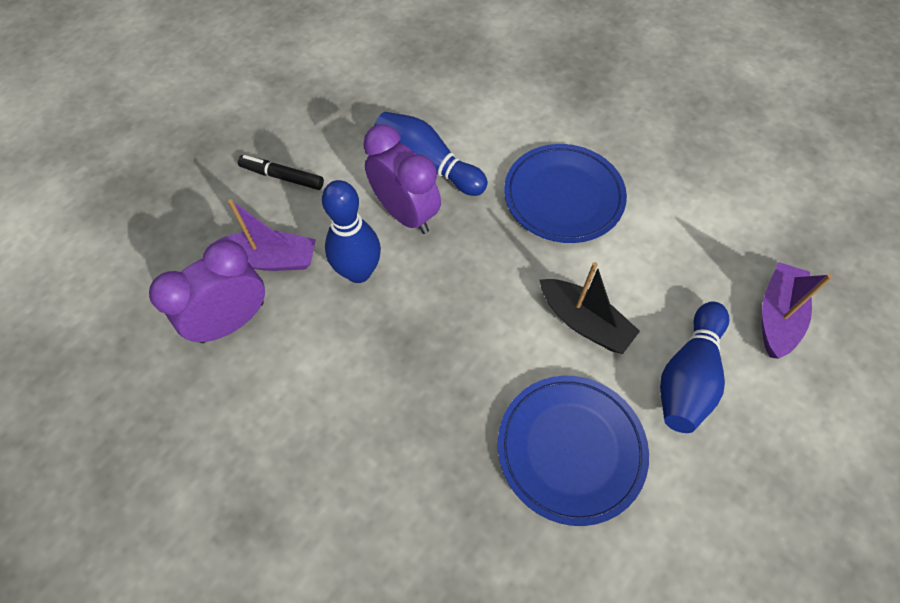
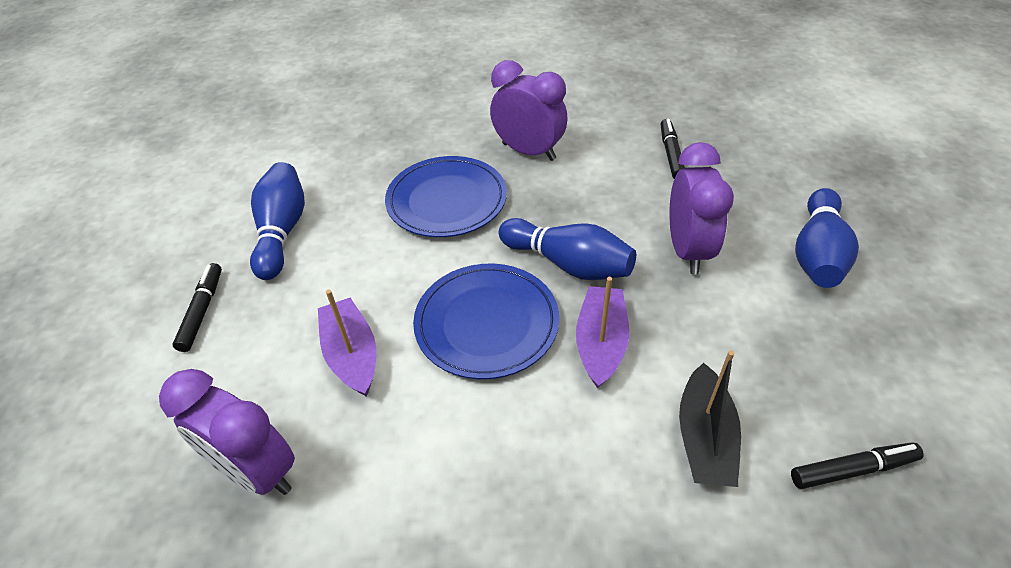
black marker: 1 -> 3
purple clock: 2 -> 3

